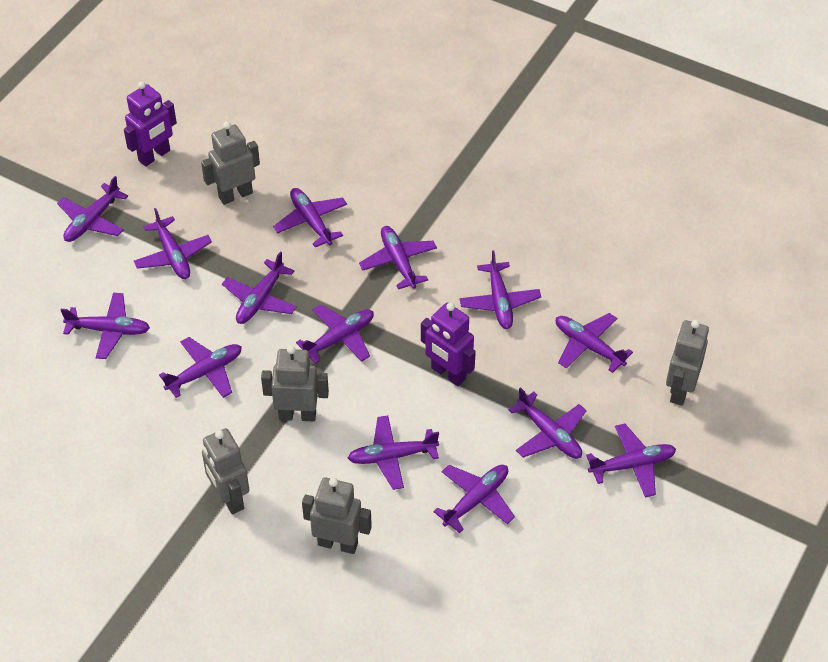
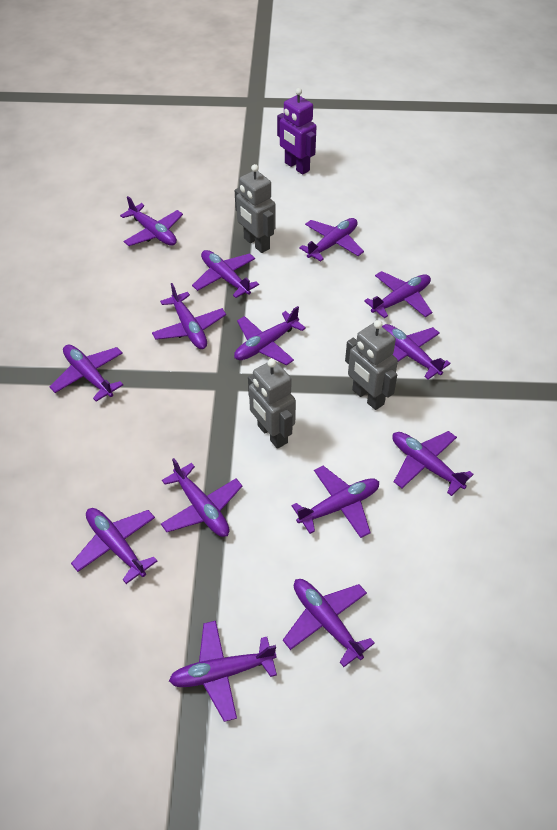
grey robot: 5 -> 3
purple robot: 2 -> 1

